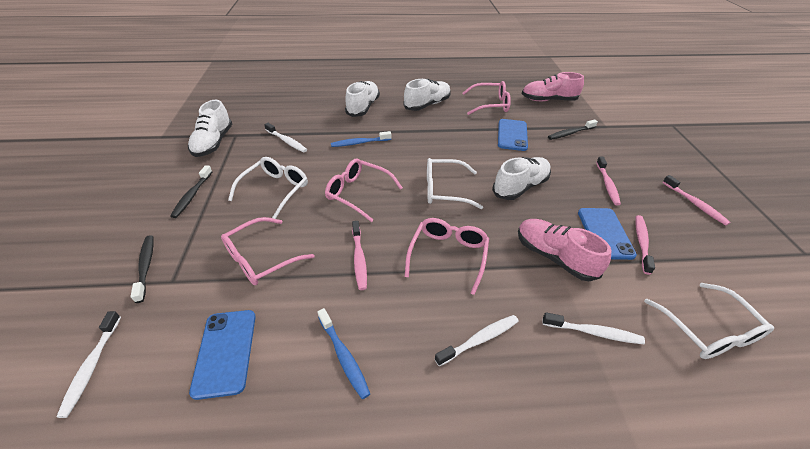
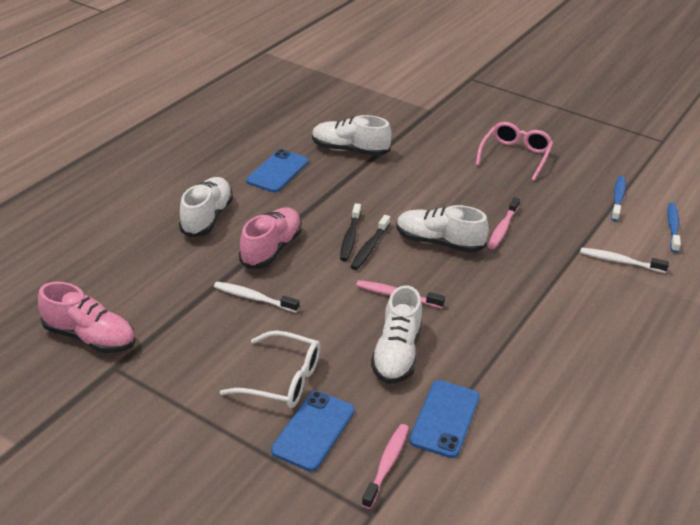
black toothbrush: 3 -> 2
pink glasses: 4 -> 1
pink toothbrush: 4 -> 3
white glasses: 3 -> 1
white toothbrush: 4 -> 2

